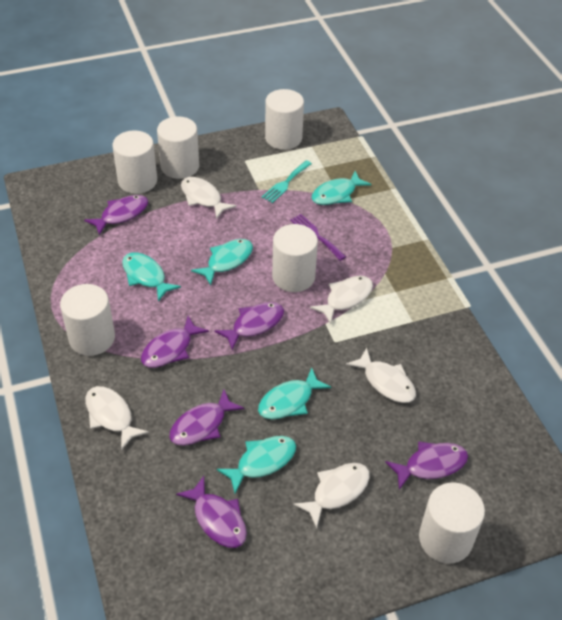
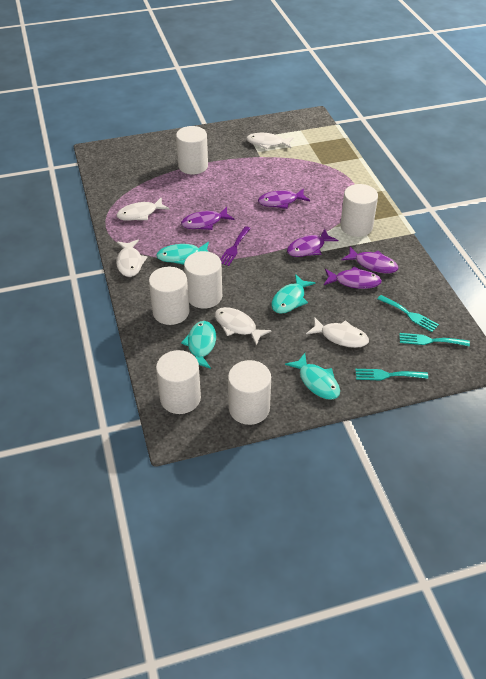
purple fish: 6 -> 5
turquoise fish: 5 -> 4
turquoise fork: 1 -> 3

